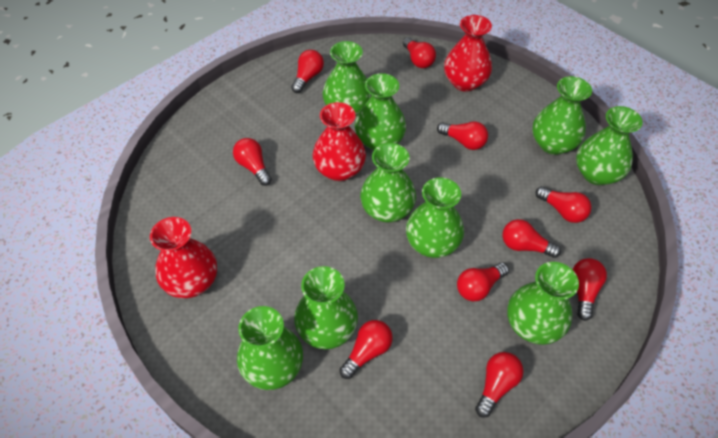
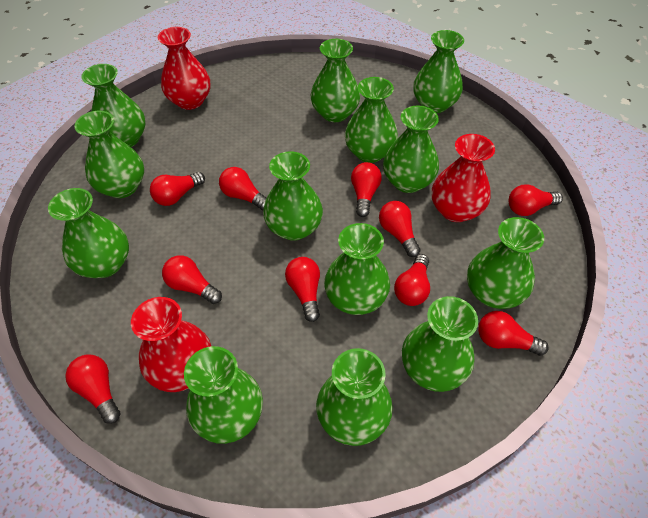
green vase: 9 -> 13

